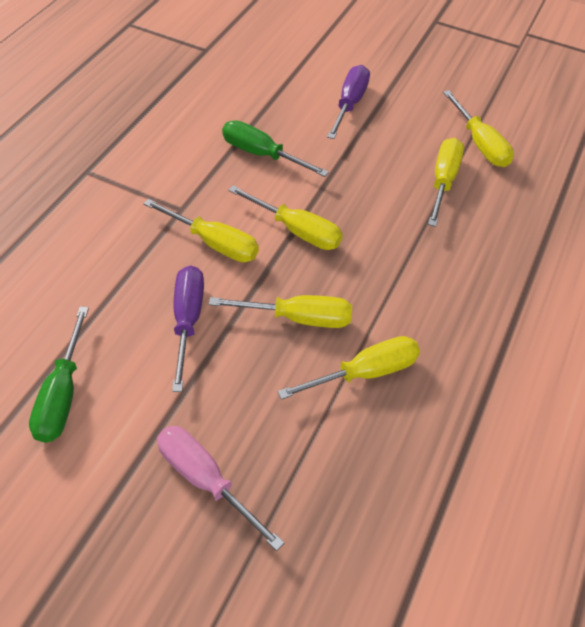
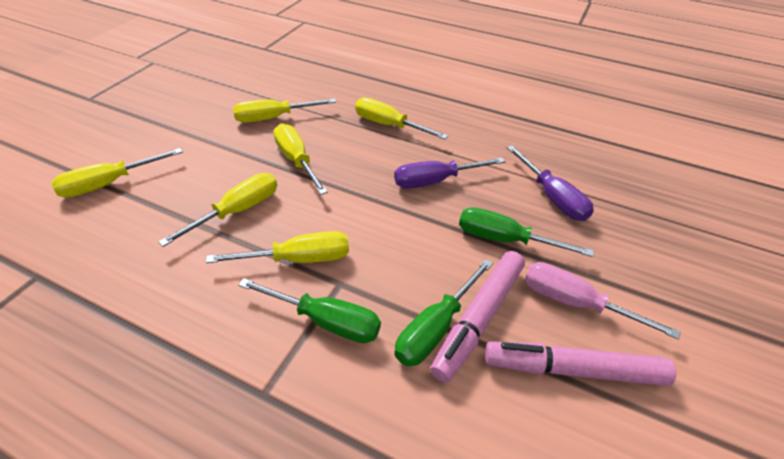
green screwdriver: 2 -> 3
pink marker: 0 -> 2

